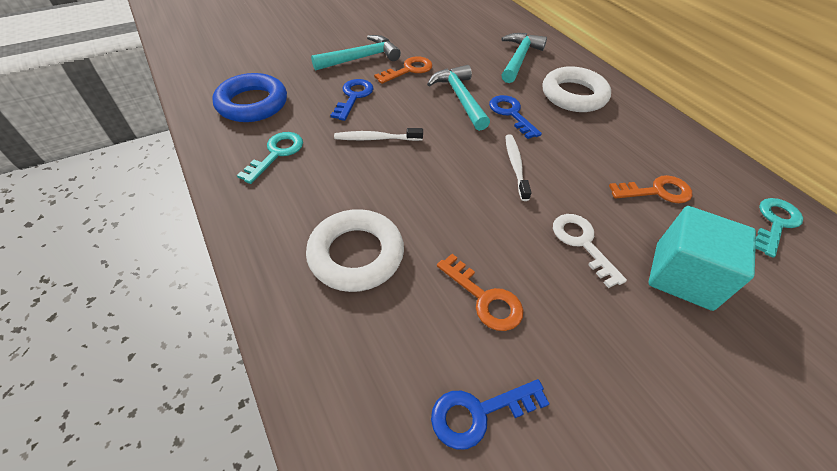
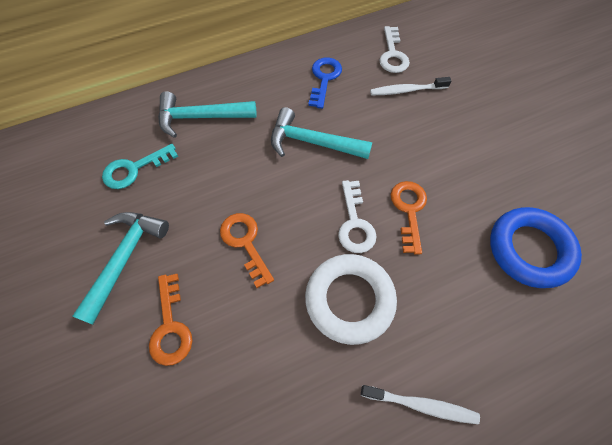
blue key: 3 -> 1
turquoise cube: 1 -> 0
turquoise key: 2 -> 1
white key: 1 -> 2
white ring: 2 -> 1

